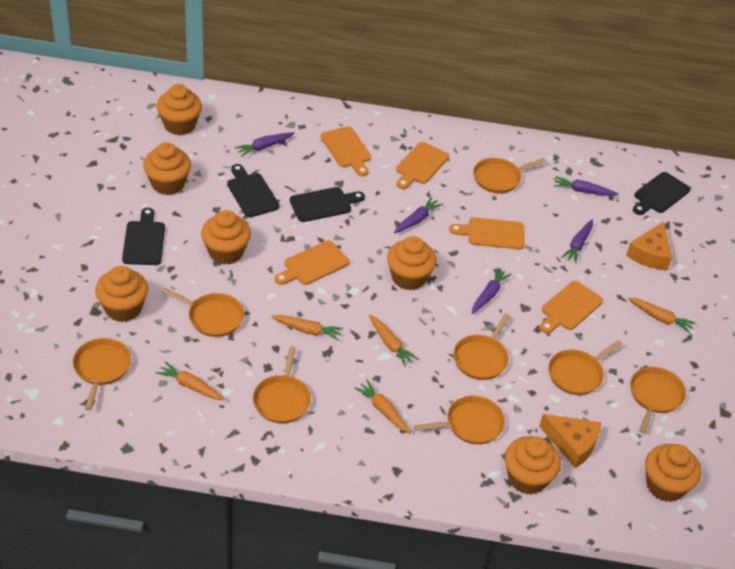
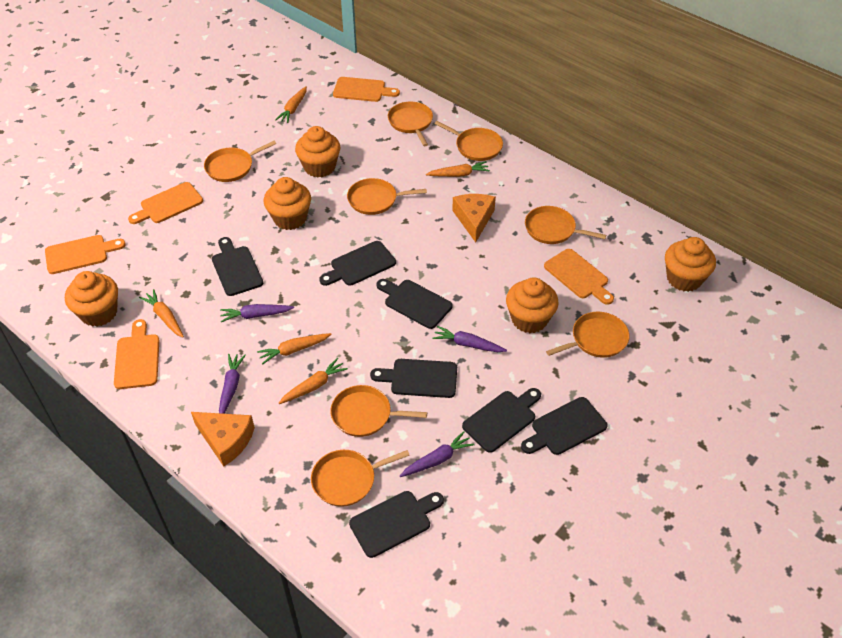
black cutting board: 4 -> 7
orange cupcake: 7 -> 5
purple carrot: 5 -> 4

